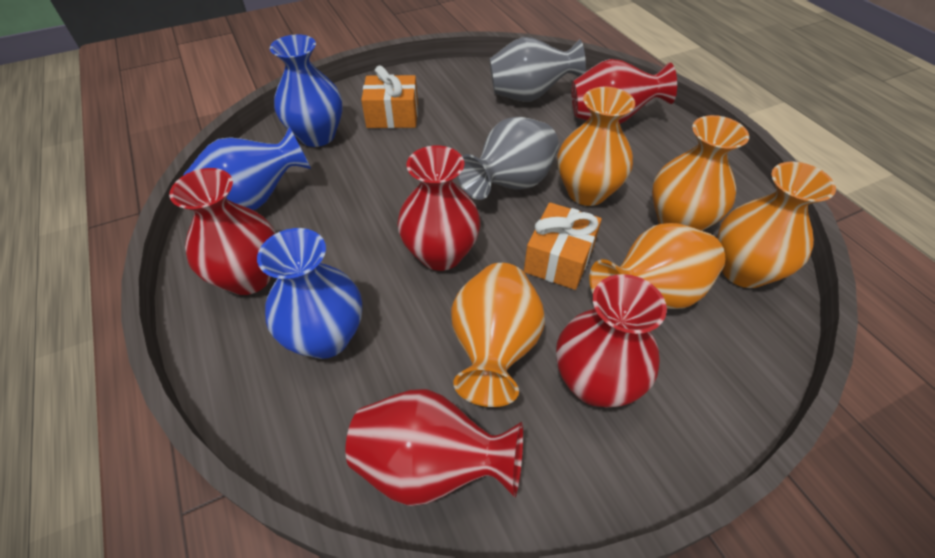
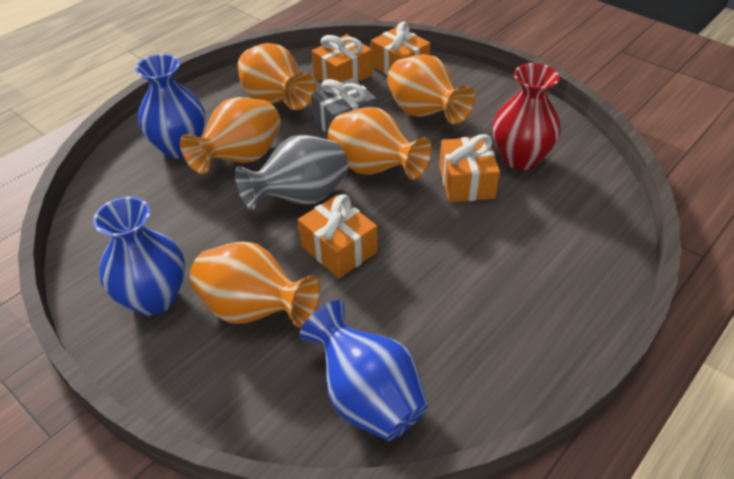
grey gift: 0 -> 1
grey vase: 2 -> 1
orange gift: 2 -> 4
red vase: 5 -> 1

